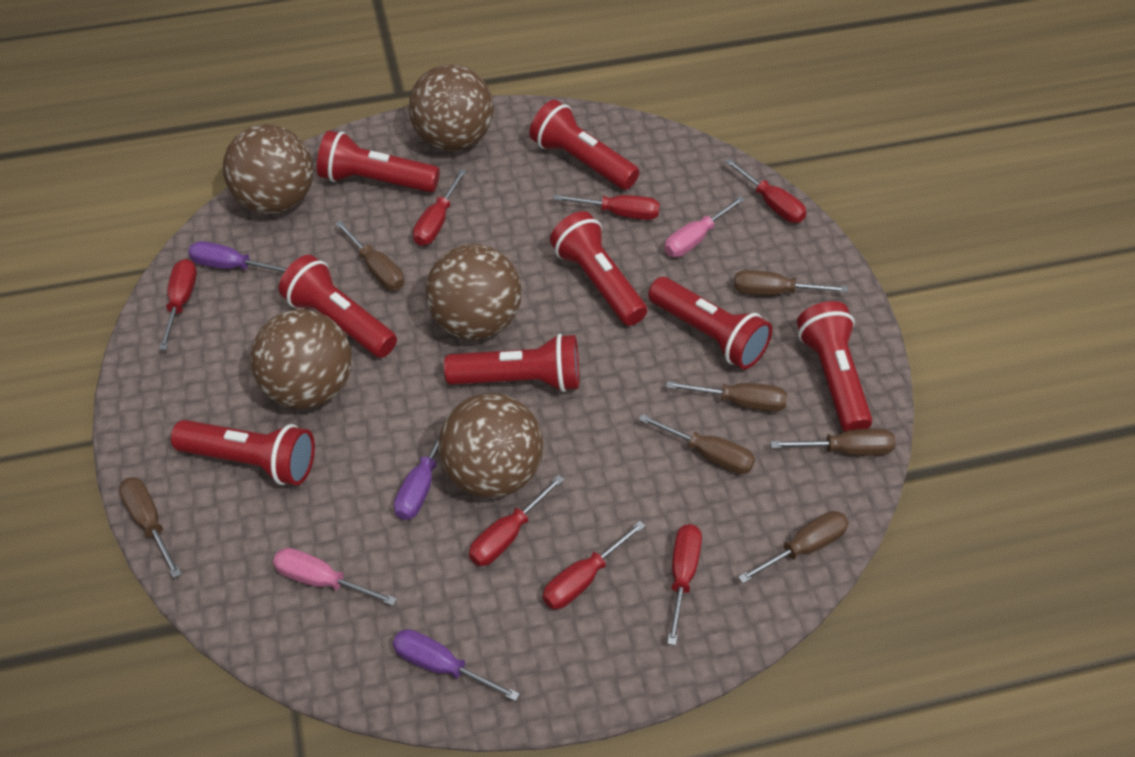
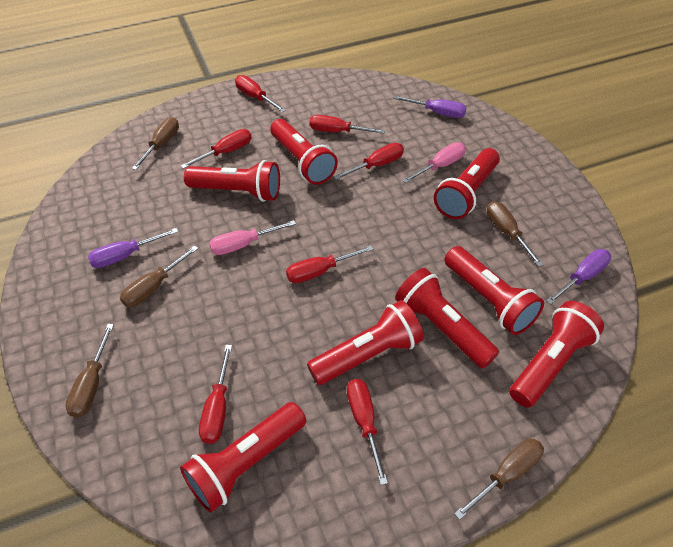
brown ball: 5 -> 0
brown screwdriver: 7 -> 5

